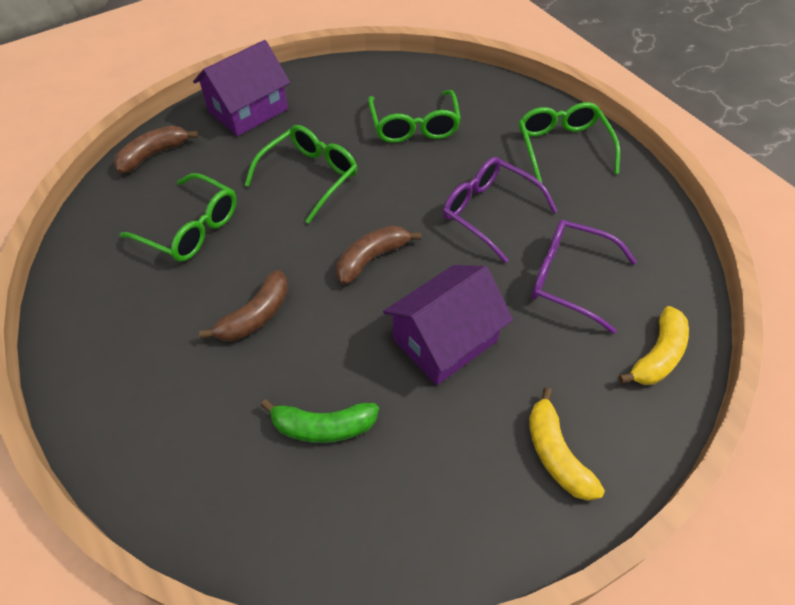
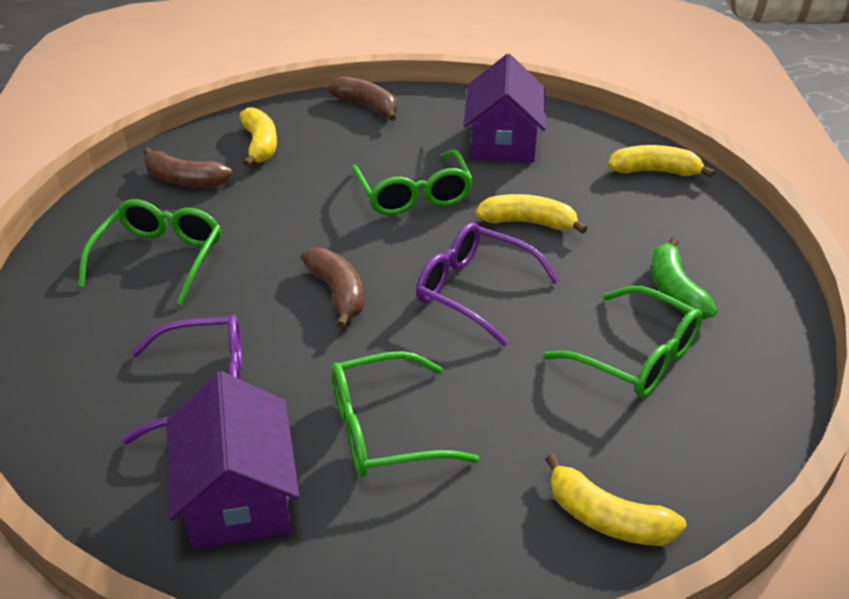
yellow banana: 2 -> 4

